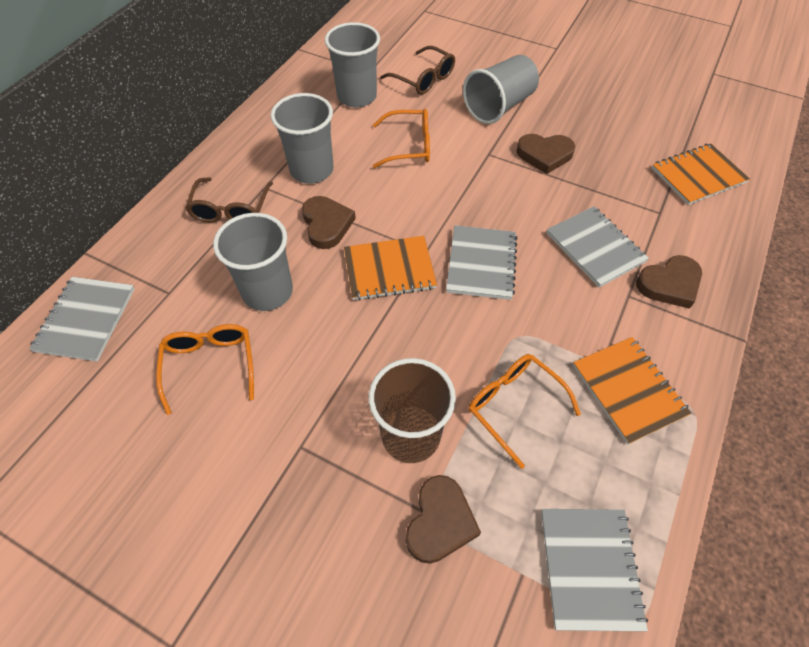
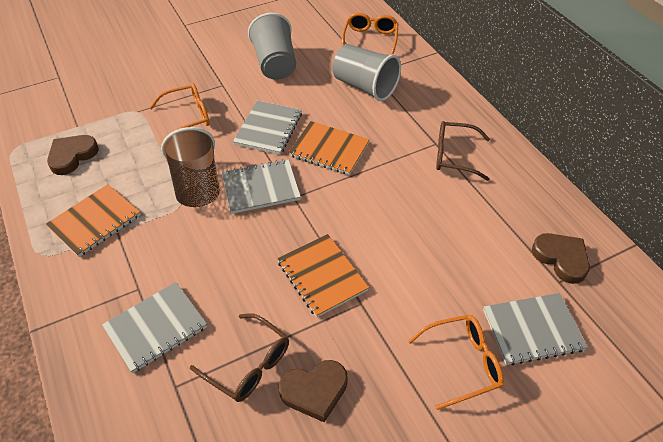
brown heart: 4 -> 3
grey cup: 4 -> 2

